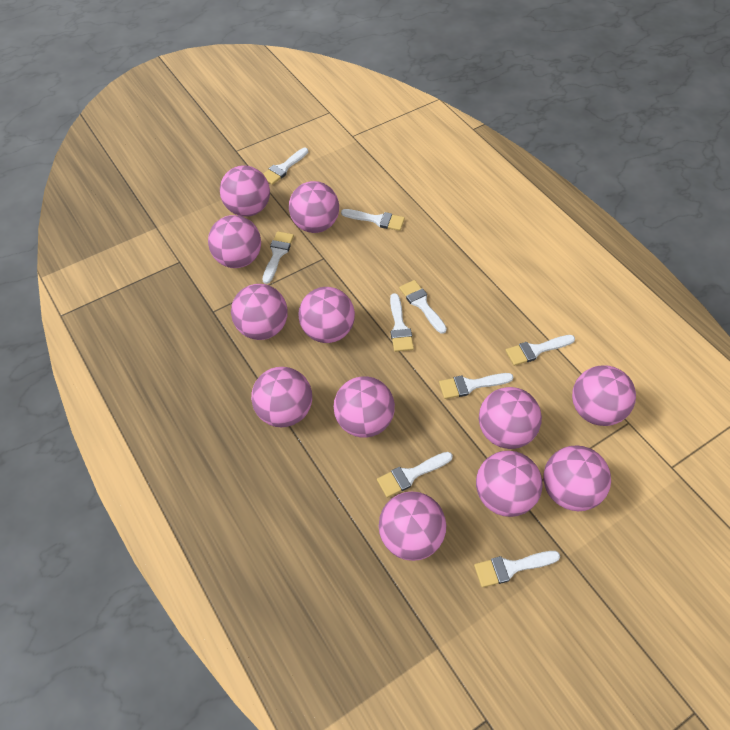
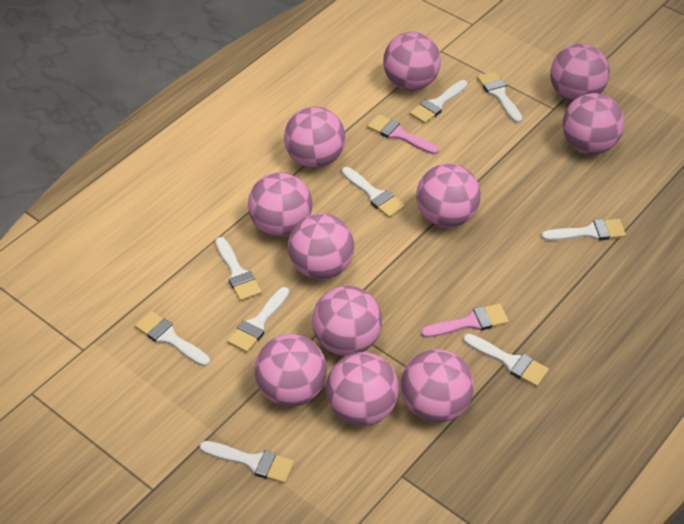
pink ball: 12 -> 11
pink brush: 0 -> 2

